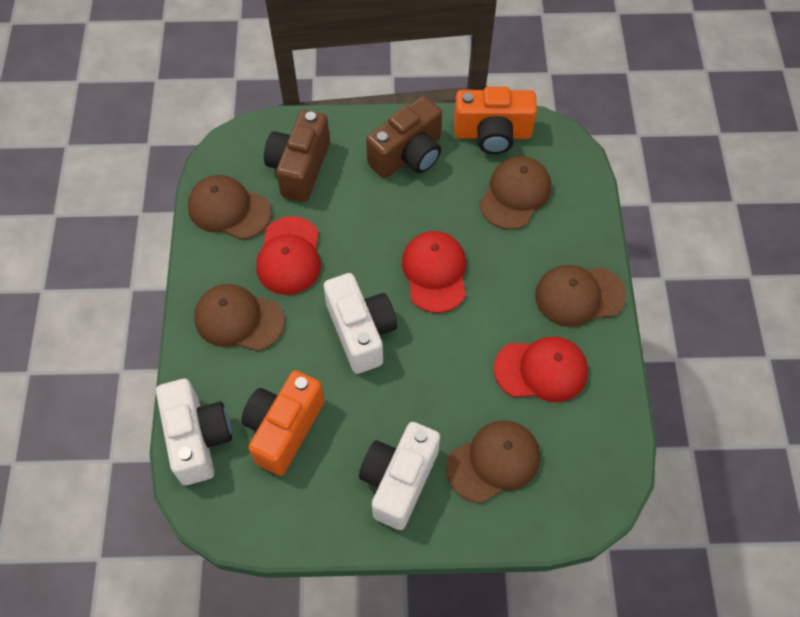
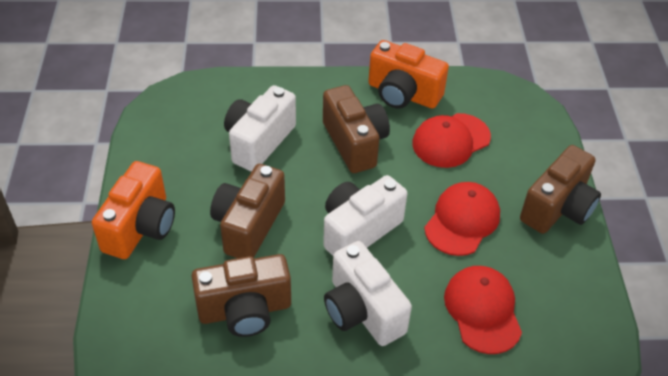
brown camera: 2 -> 4
brown cap: 5 -> 0

